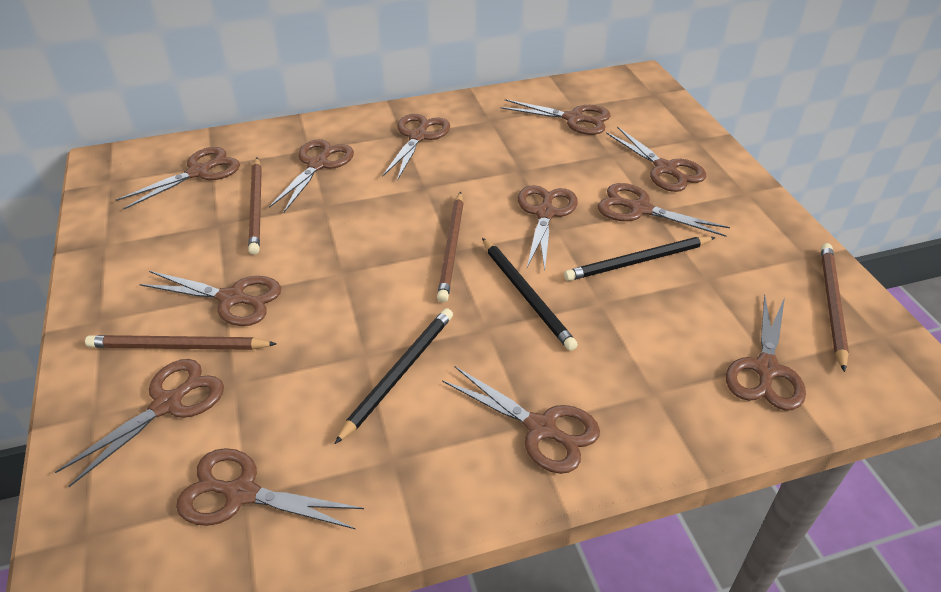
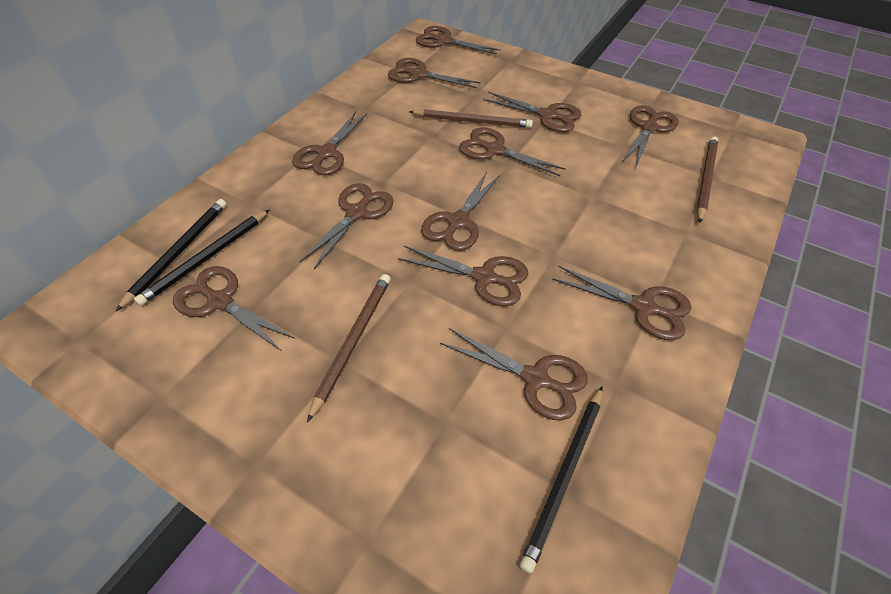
brown pencil: 4 -> 3

